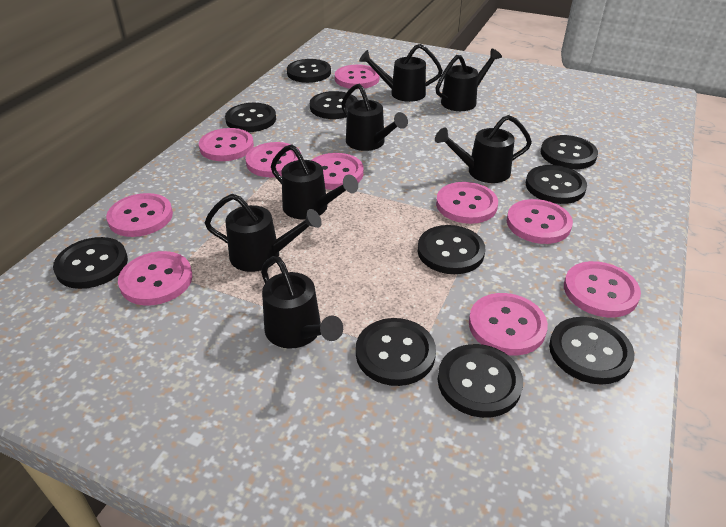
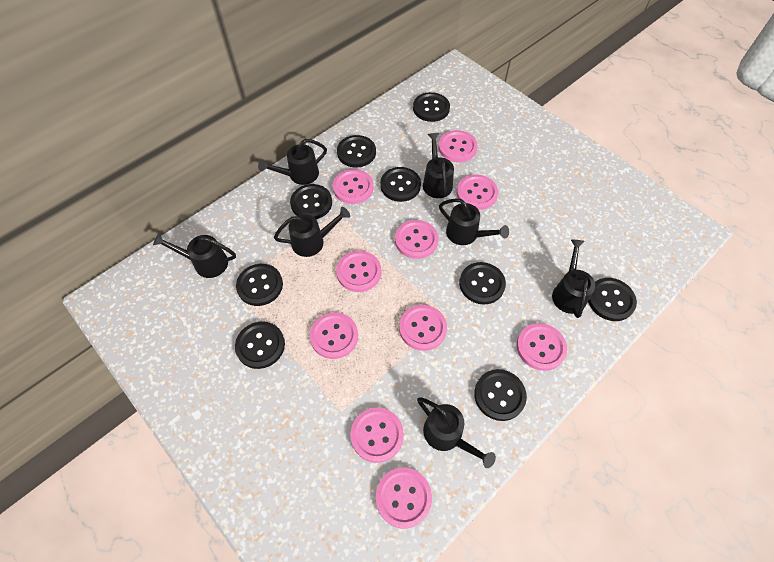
black button: 10 -> 9

